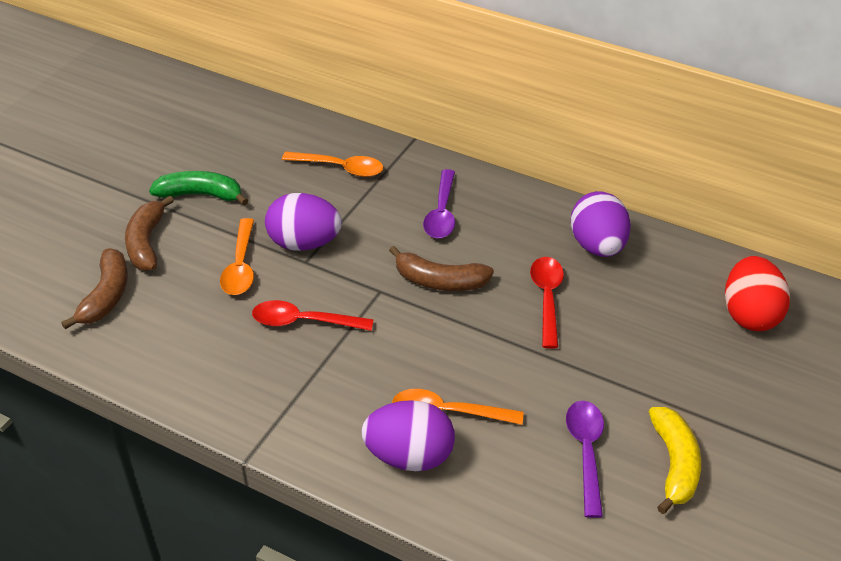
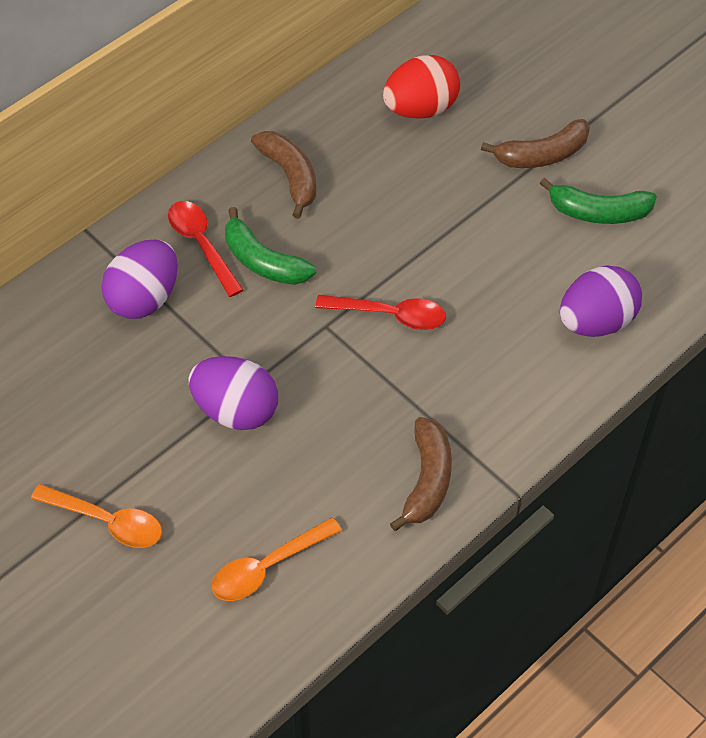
green banana: 1 -> 2
orange spoon: 3 -> 2
purple spoon: 2 -> 0
yellow banana: 1 -> 0

